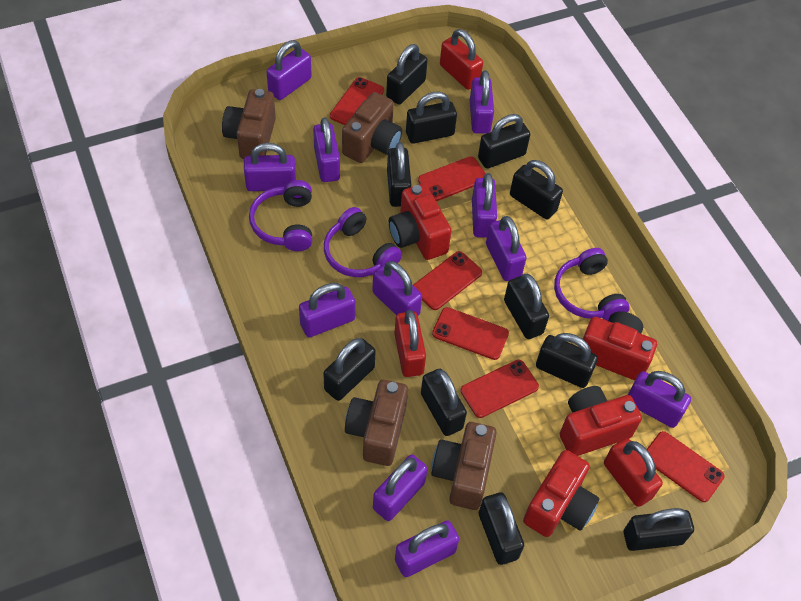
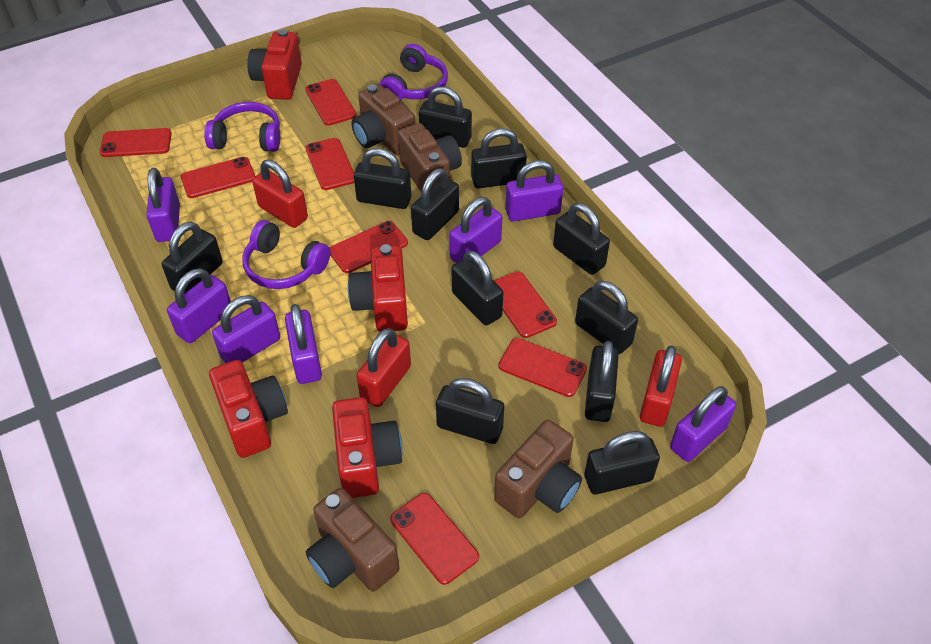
purple padlock: 11 -> 7
red phone: 6 -> 8

